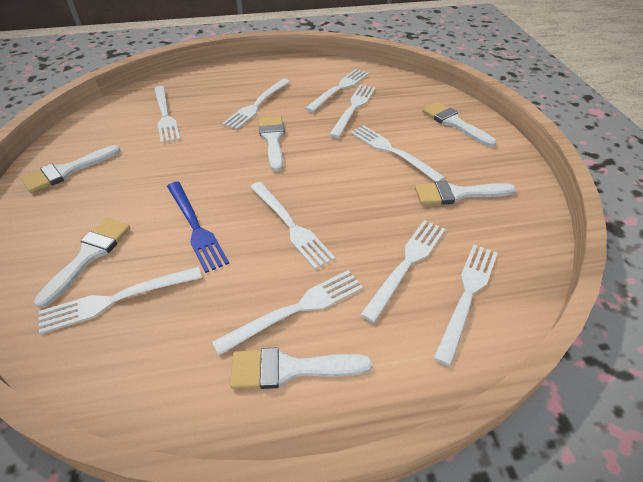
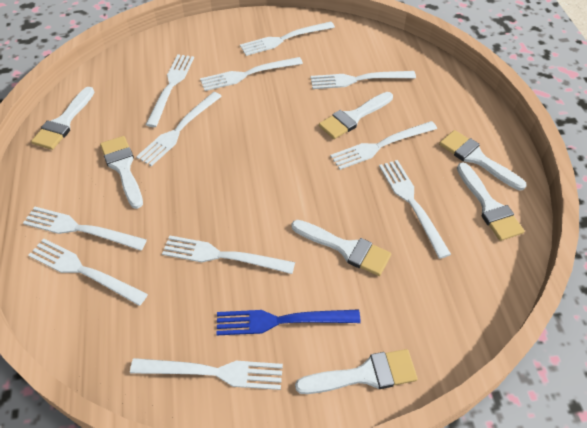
white brush: 6 -> 7
white fork: 10 -> 11

